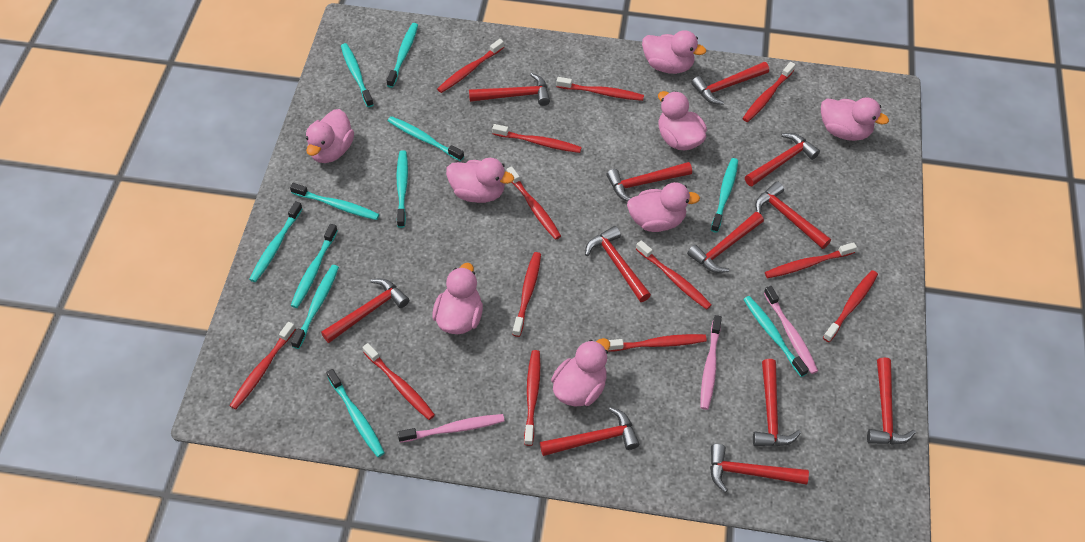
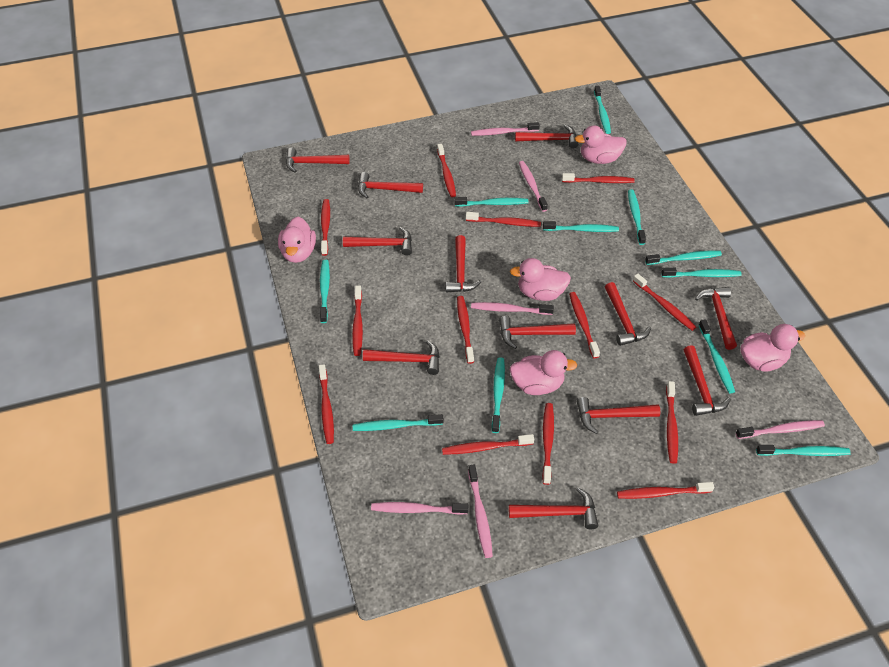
pink duck: 8 -> 5
pink toothbrush: 3 -> 6

